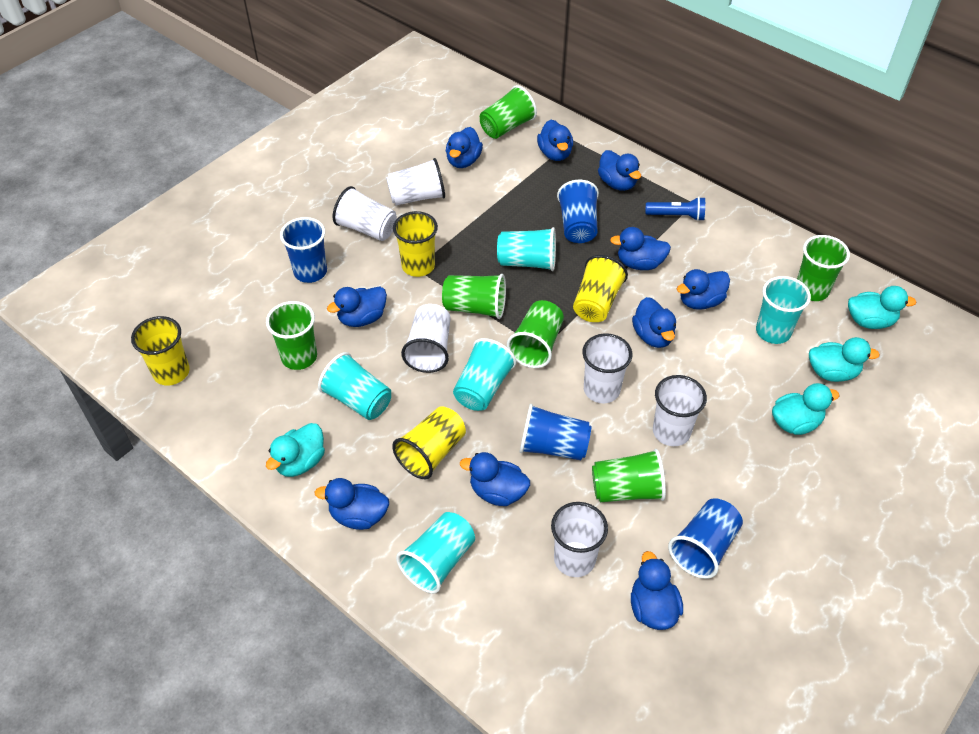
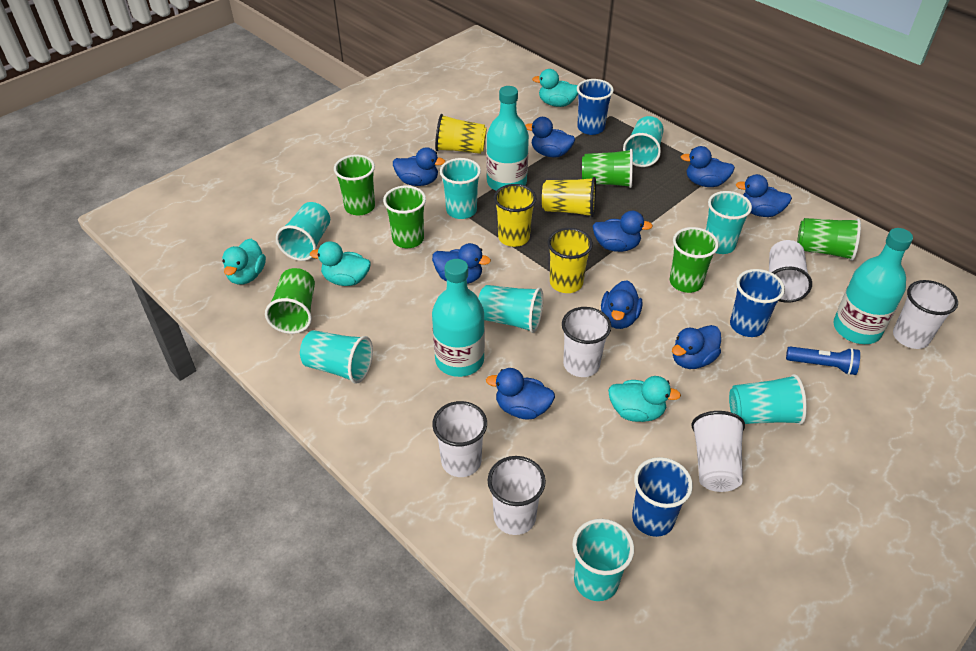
blue cup: 4 -> 3
blue duck: 10 -> 9
turquoise bottle: 0 -> 3
turquoise cup: 5 -> 8

